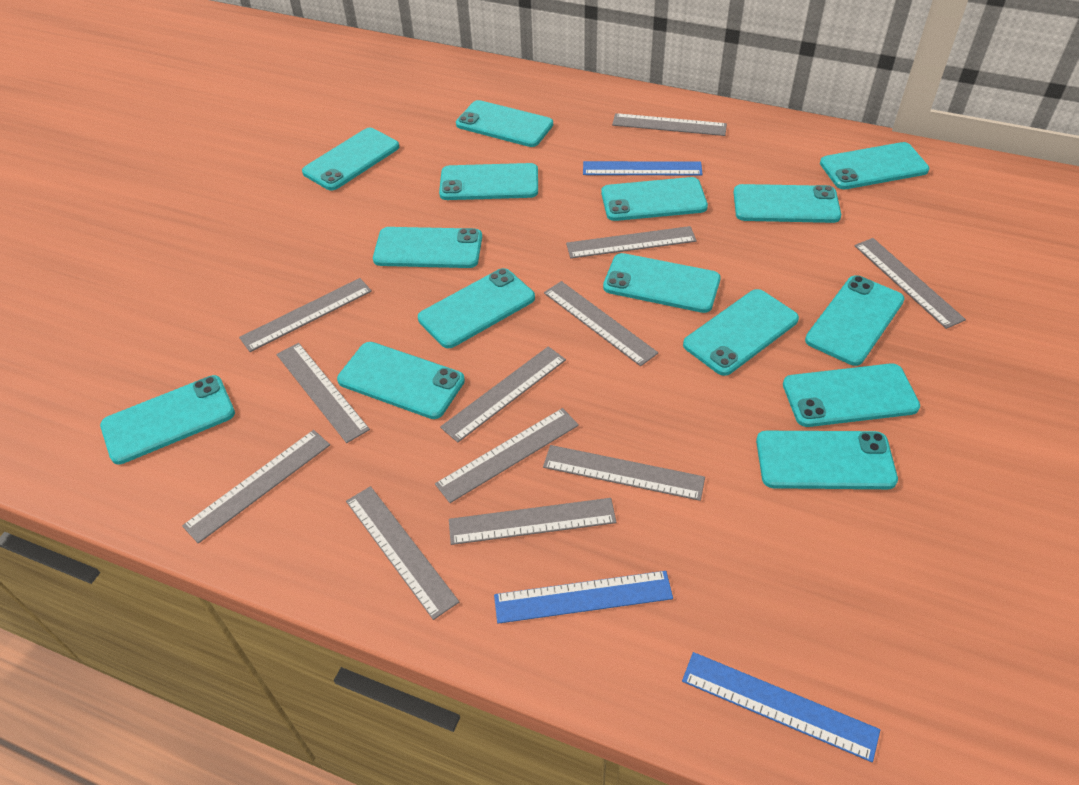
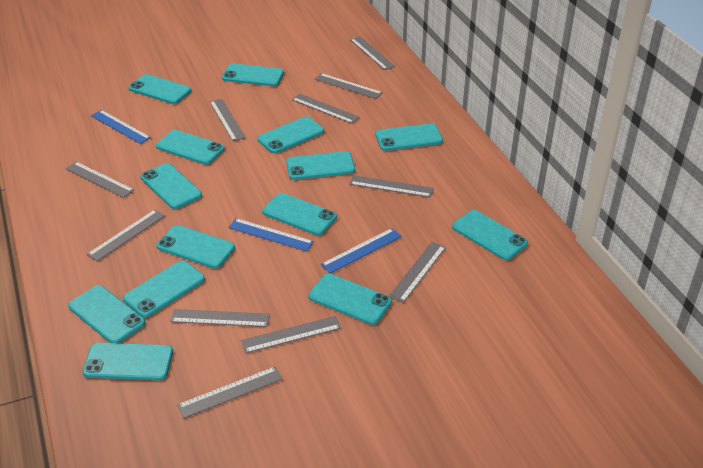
grey ruler: 12 -> 11
turquoise phone: 15 -> 14

